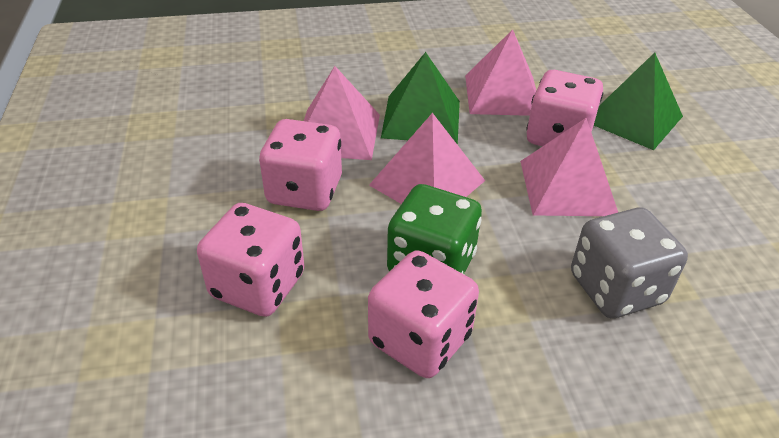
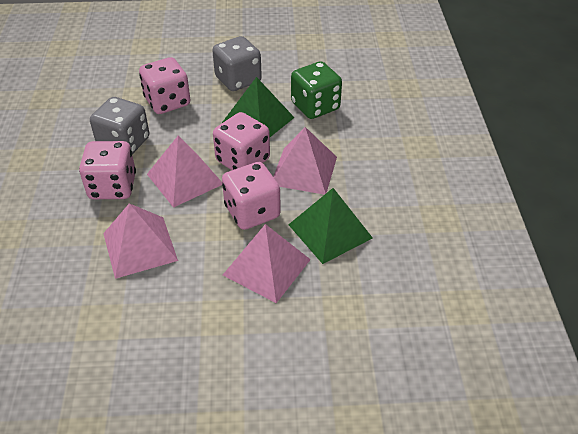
grey dice: 1 -> 2

